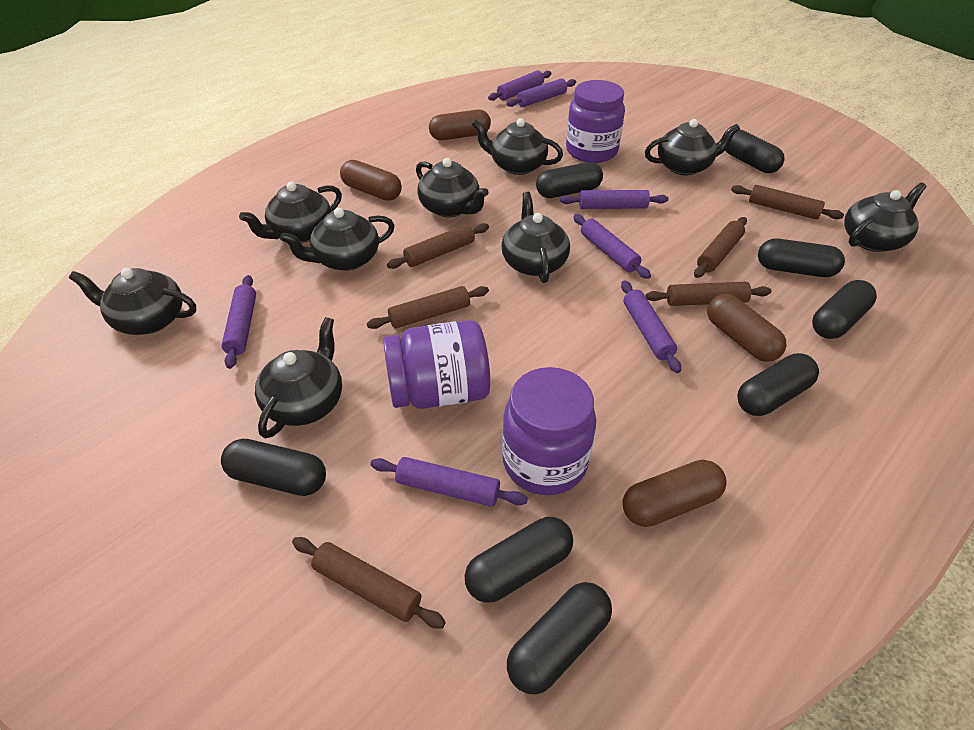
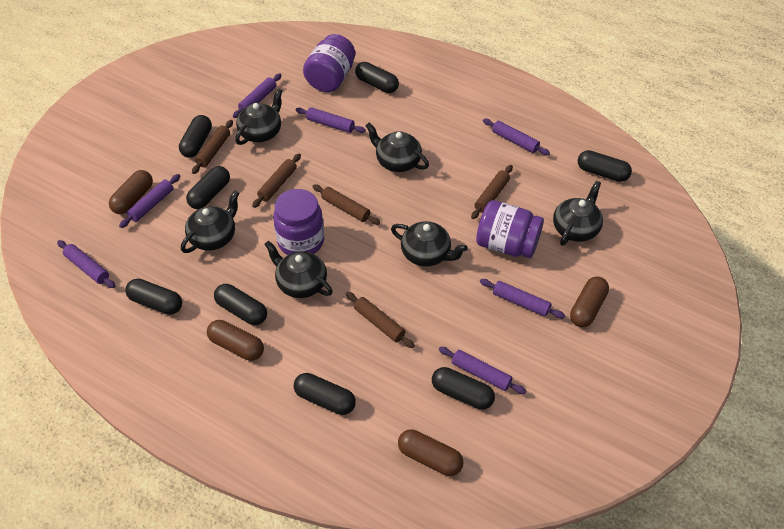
black teapot: 9 -> 6
brown rolling pin: 6 -> 5

